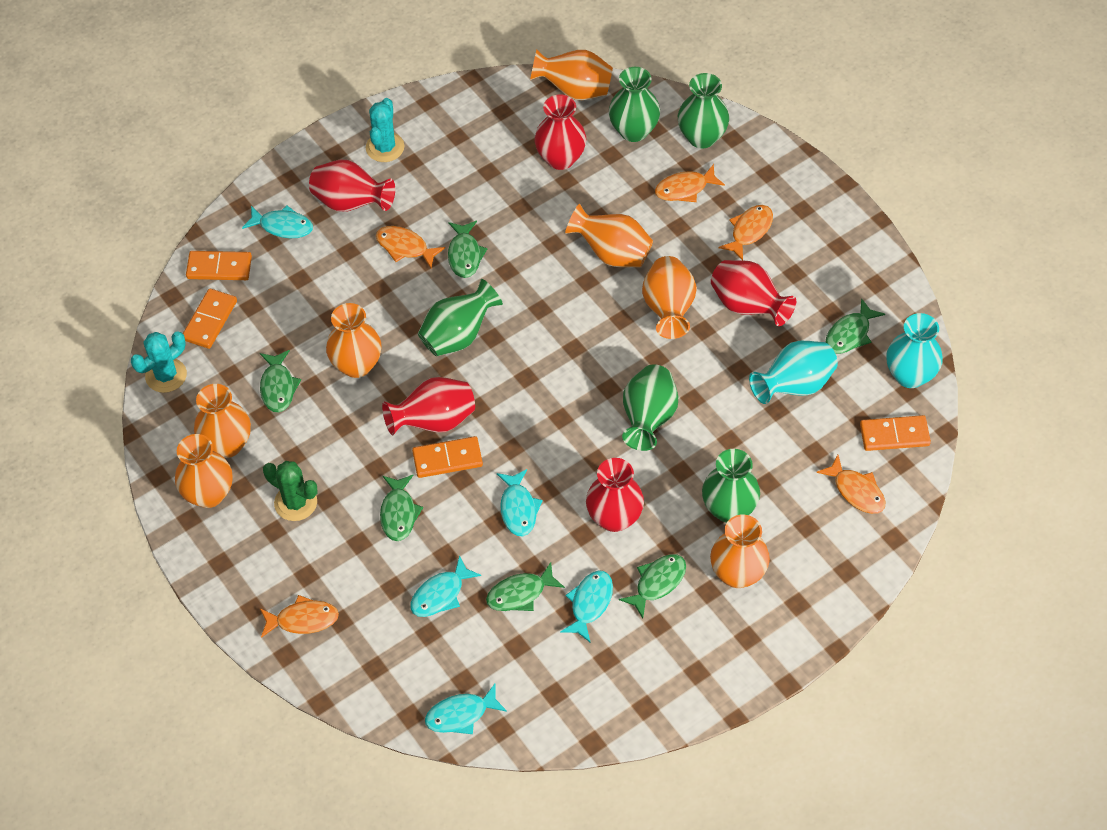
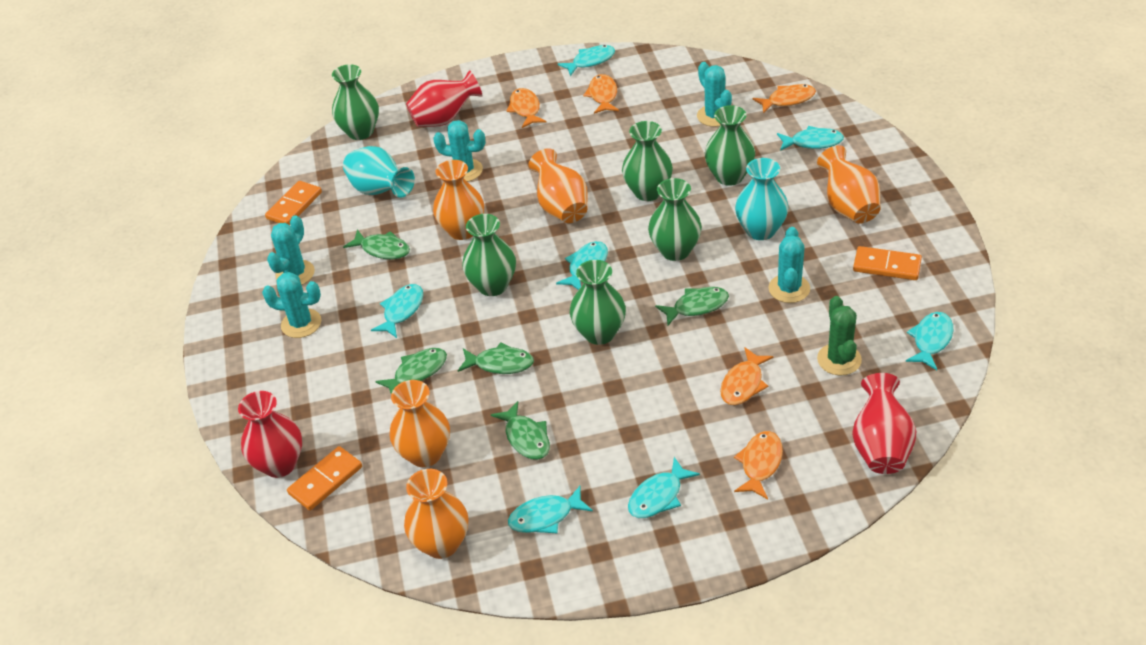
green fish: 6 -> 5
green vase: 5 -> 6
orange domino: 4 -> 3
orange vase: 7 -> 5
red vase: 5 -> 3
turquoise cactus: 2 -> 5
turquoise fish: 5 -> 7

